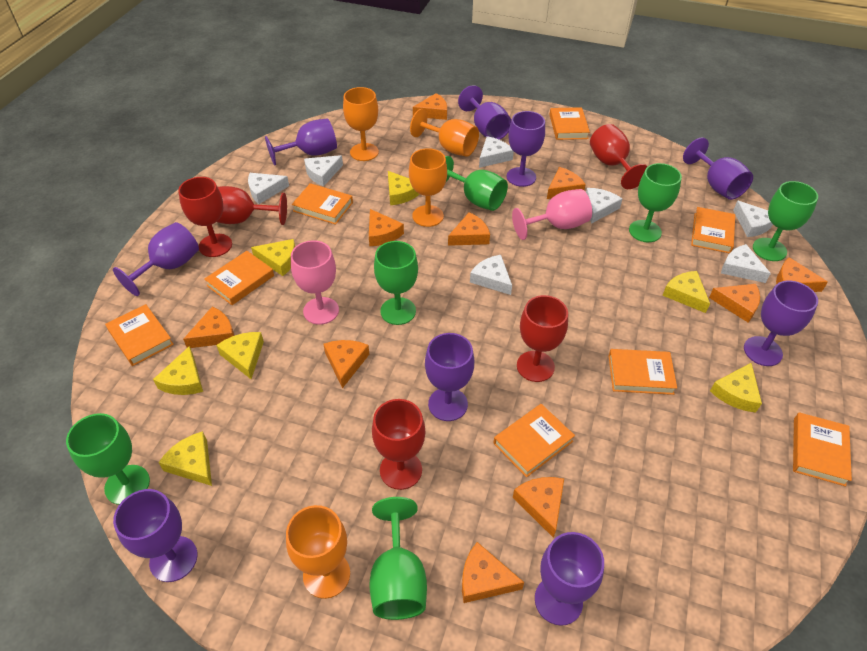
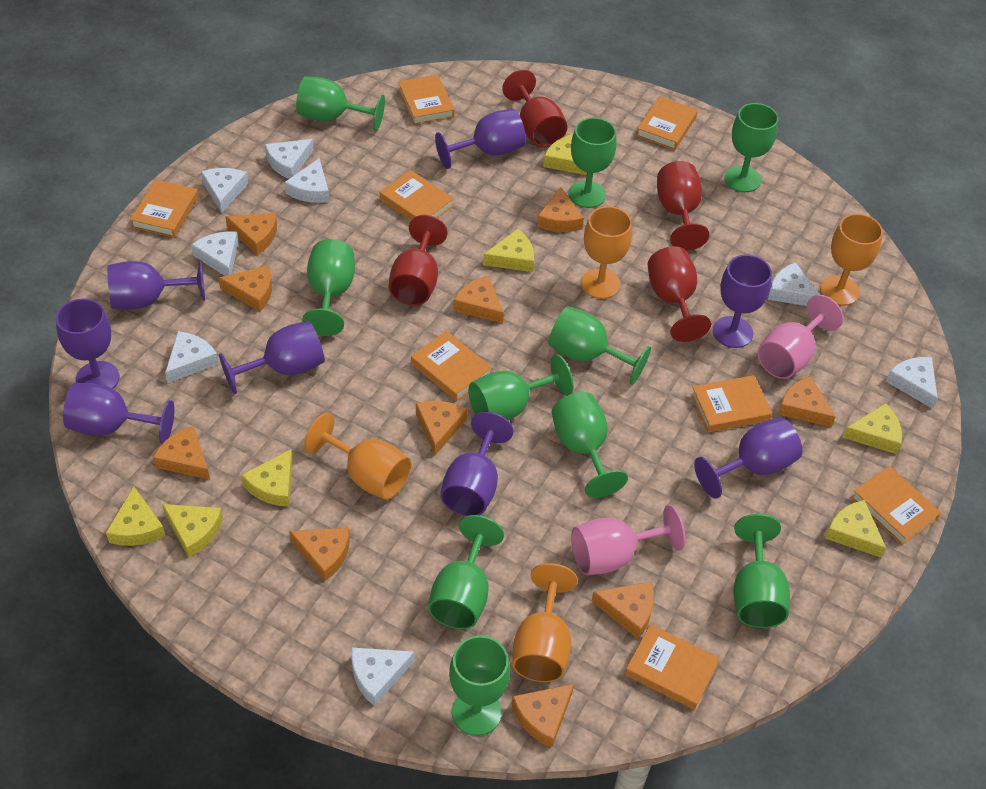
green goblet: 6 -> 10
purple goblet: 9 -> 8
red goblet: 5 -> 4
white cheese: 7 -> 8

